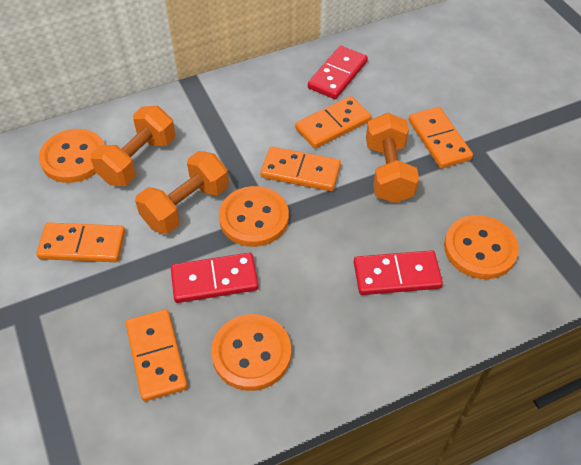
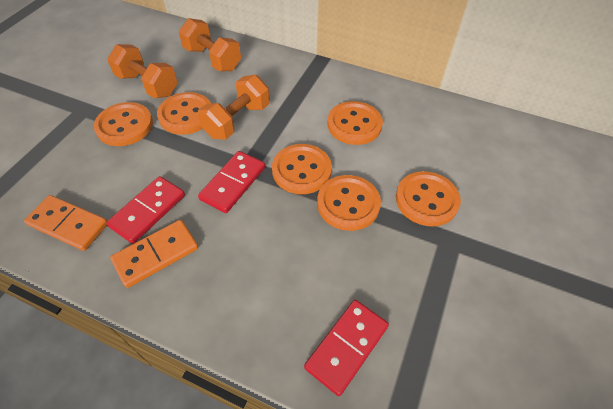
orange button: 4 -> 6
orange domino: 5 -> 2

